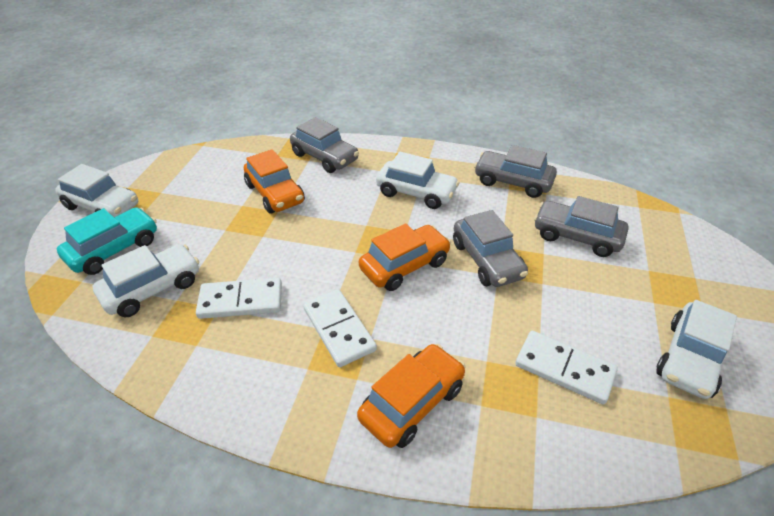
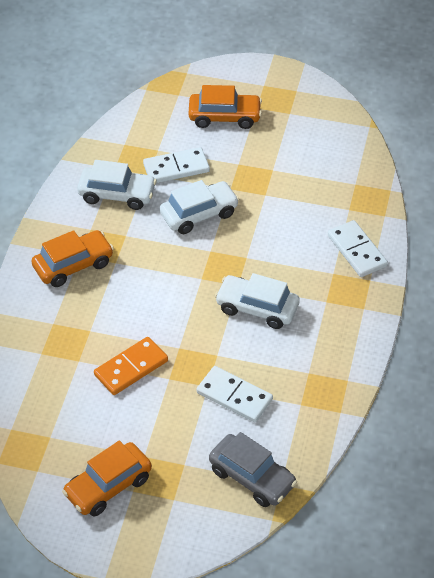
grey car: 4 -> 1
orange domino: 0 -> 1
turquoise car: 1 -> 0
white car: 4 -> 3

